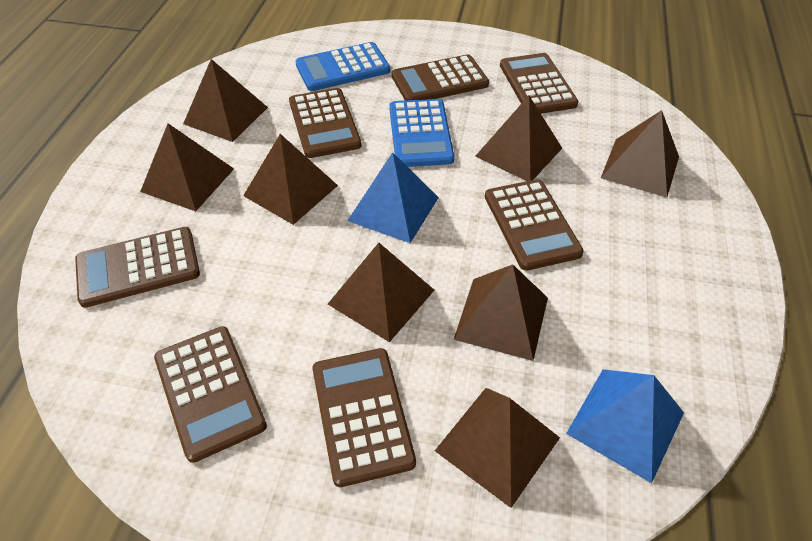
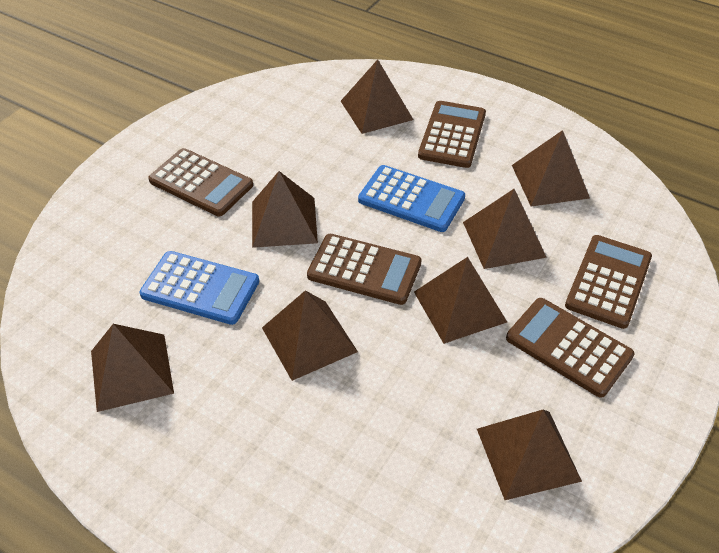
blue pyramid: 2 -> 0
brown calculator: 7 -> 5

